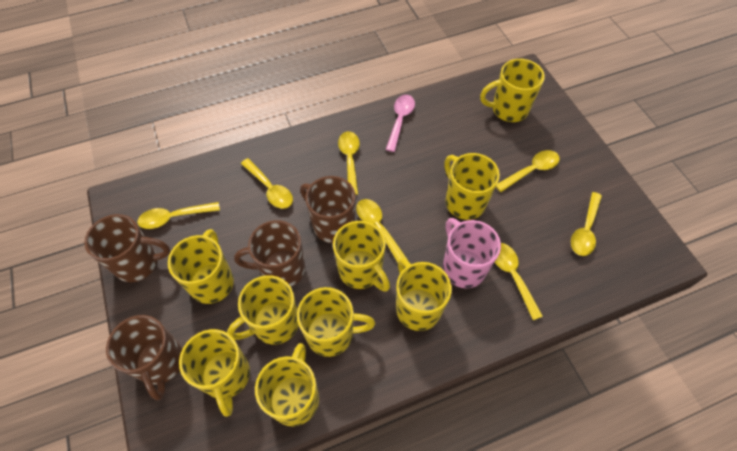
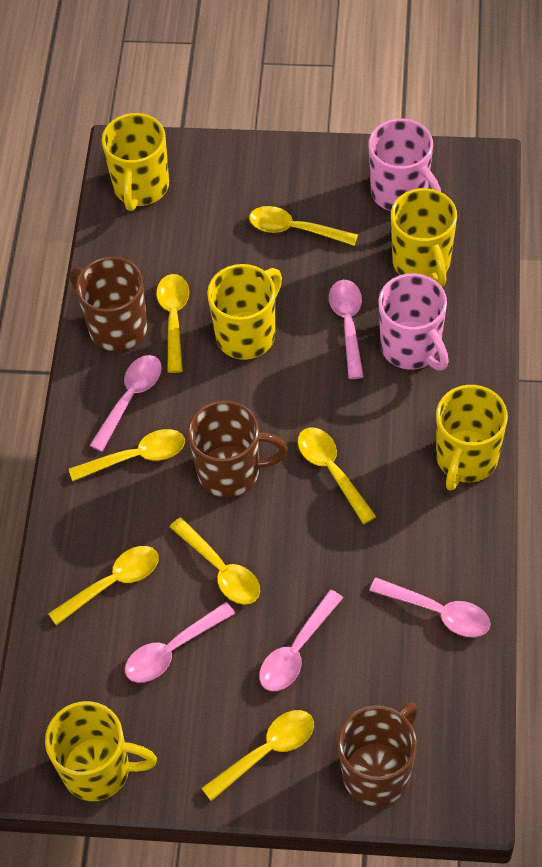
brown mug: 4 -> 3
pink mug: 1 -> 2
pink spoon: 1 -> 5
yellow mug: 9 -> 5

